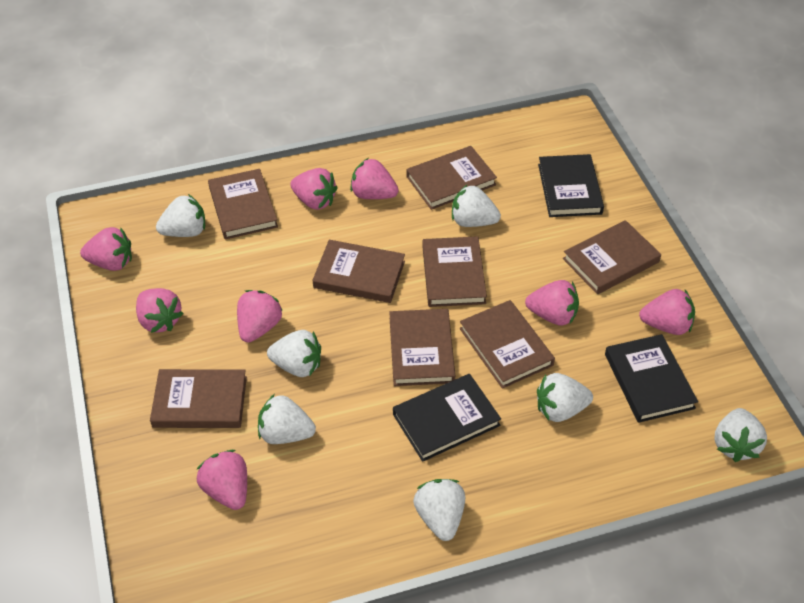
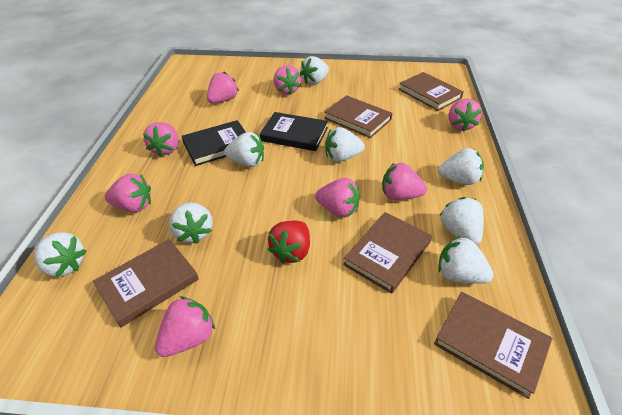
black book: 3 -> 2
brown book: 8 -> 5
red strawberry: 0 -> 1
white strawberry: 7 -> 8

